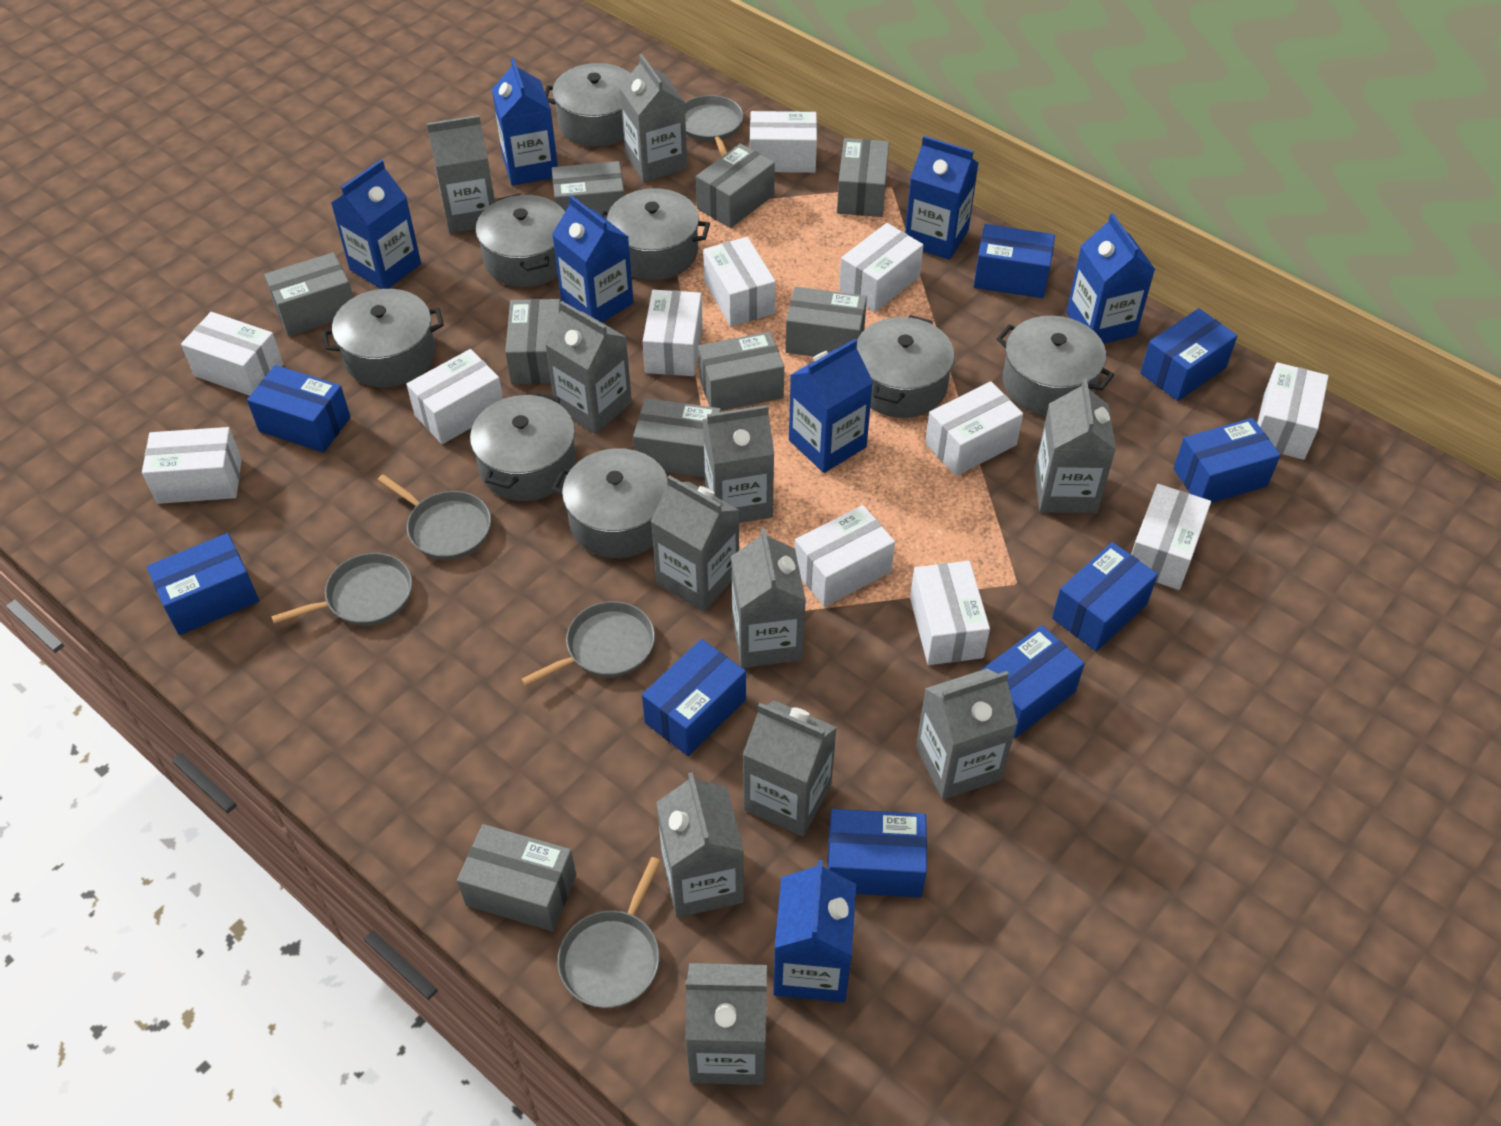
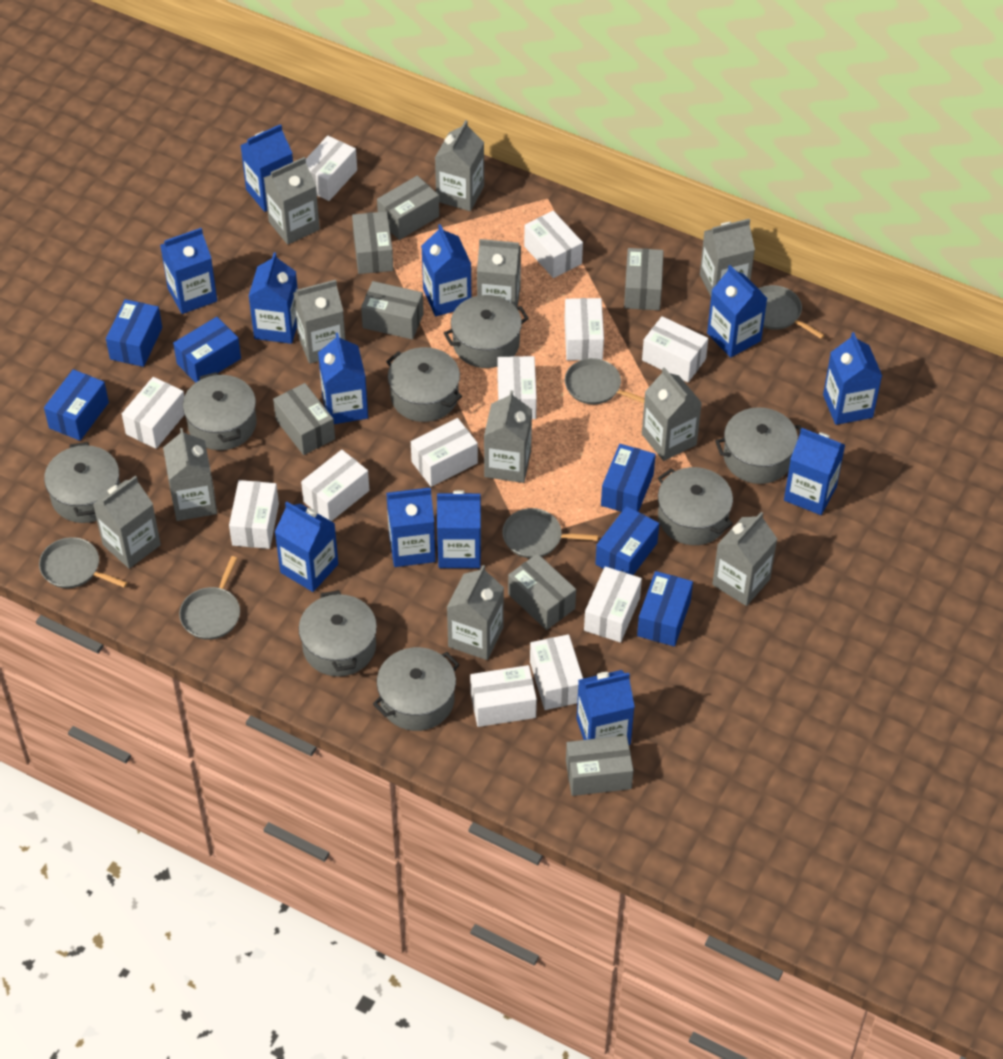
blue box: 9 -> 6
blue carton: 7 -> 12
grey box: 9 -> 7

